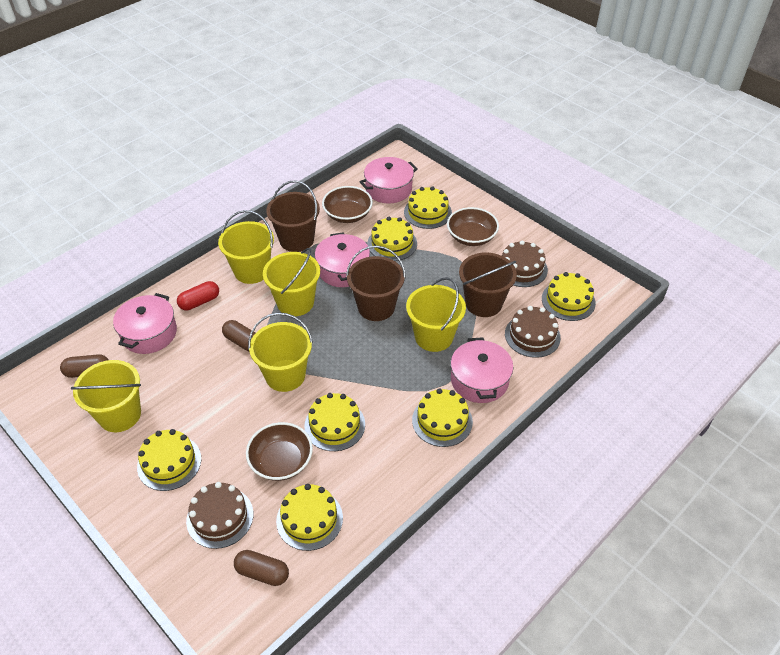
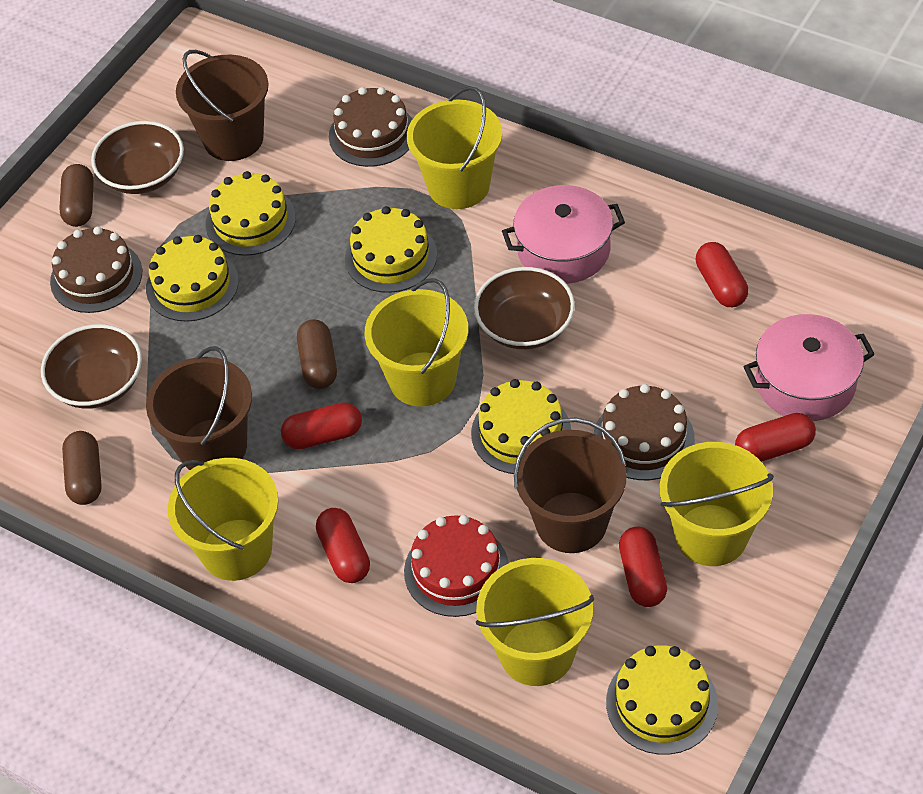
pink pot: 4 -> 2
red cake: 0 -> 1
red capsule: 1 -> 5
yellow cake: 7 -> 5

